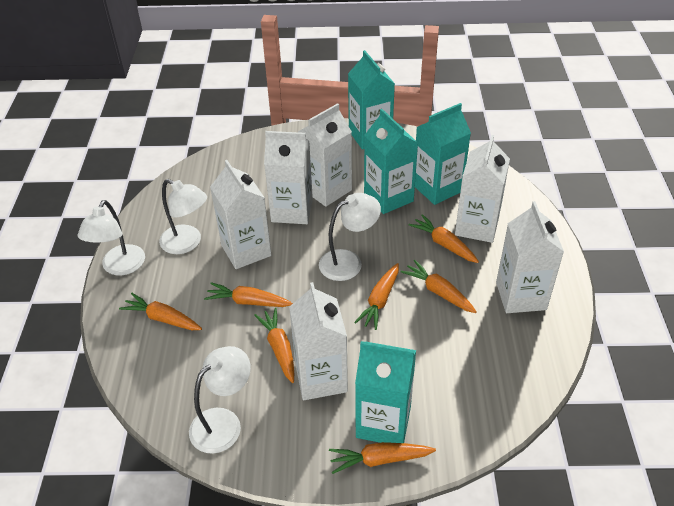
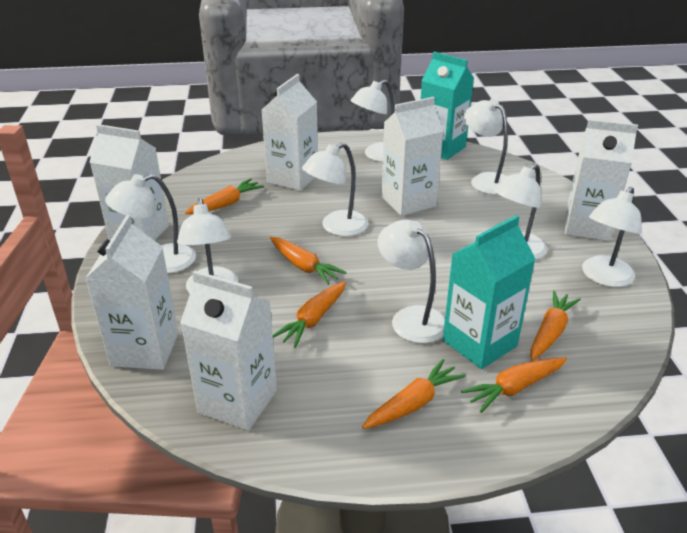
orange carrot: 7 -> 6
turquoise carton: 4 -> 2
white lamp: 4 -> 8

